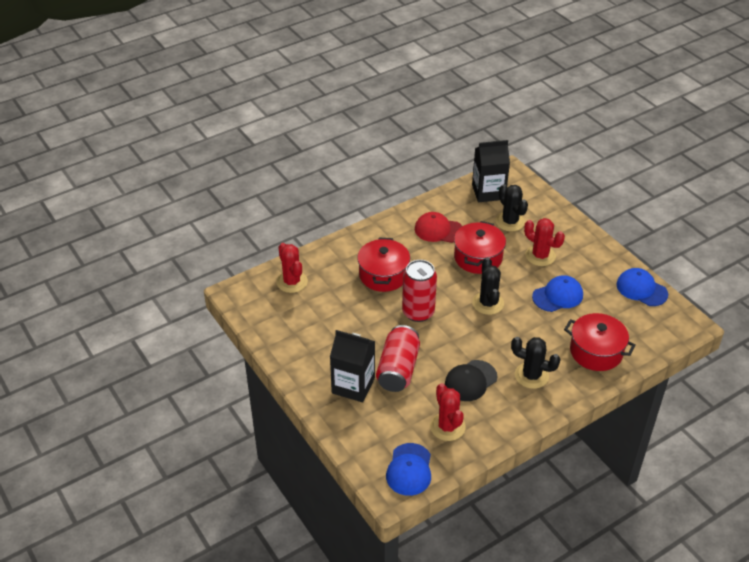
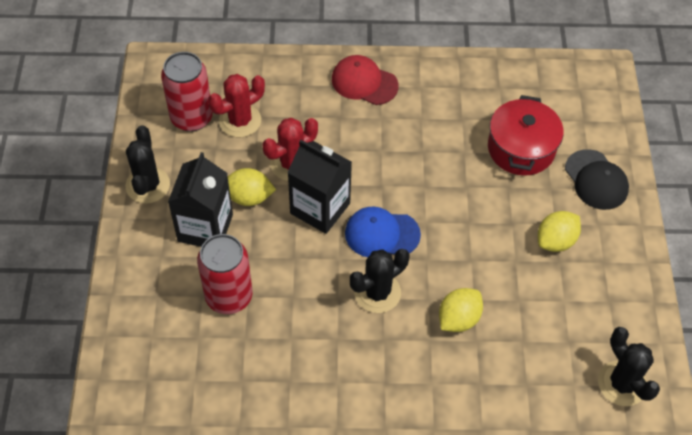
blue cap: 3 -> 1
red cactus: 3 -> 2
red pot: 3 -> 1
yellow lemon: 0 -> 3

